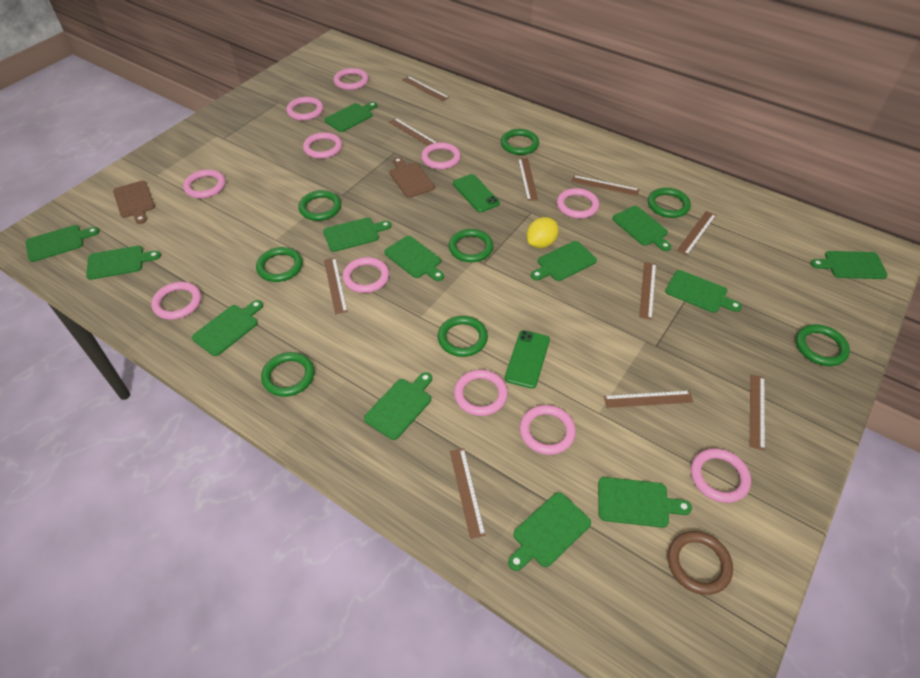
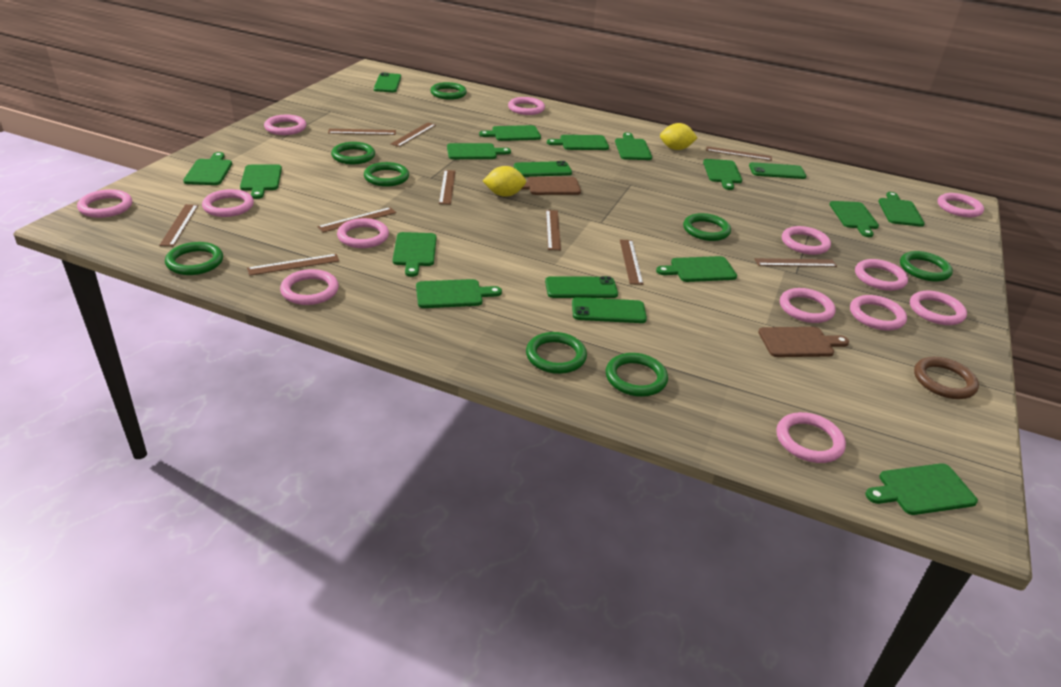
green phone: 2 -> 5
pink ring: 11 -> 13
yellow lemon: 1 -> 2

